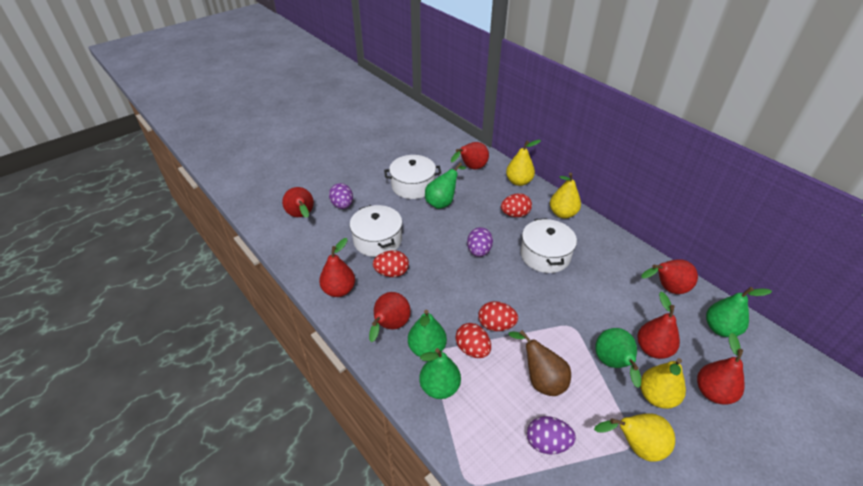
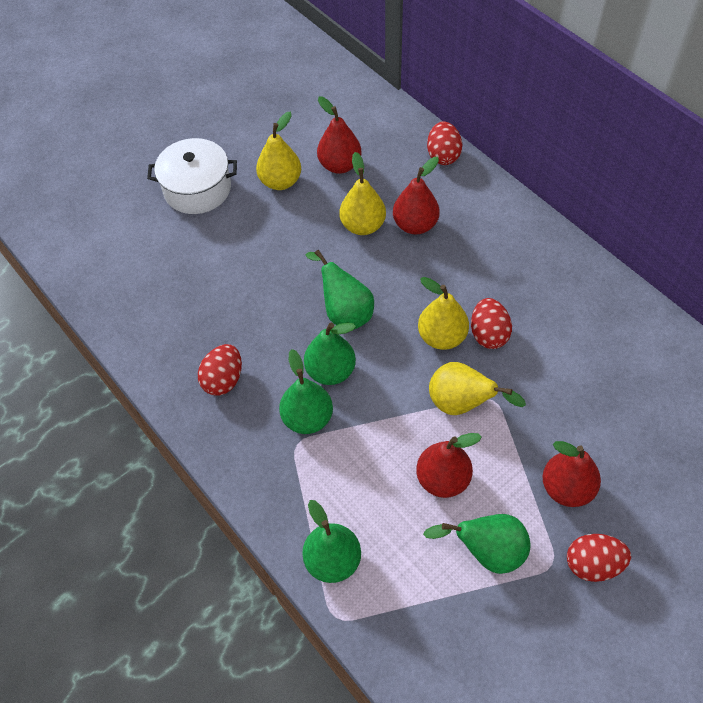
brown pear: 1 -> 0
purple egg: 3 -> 0
red pear: 7 -> 4
white pot: 3 -> 1

